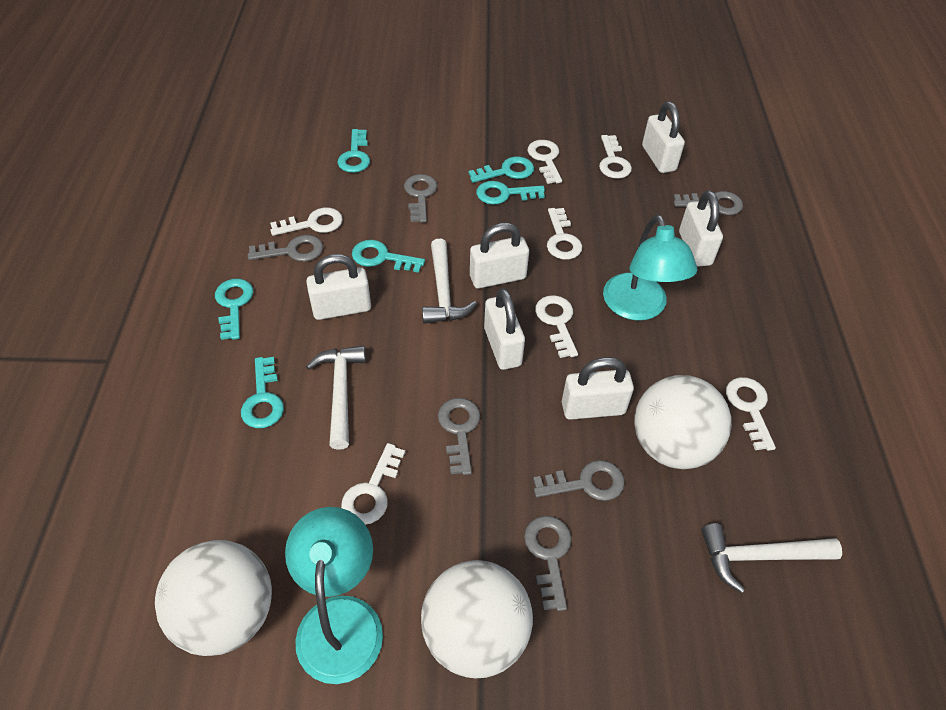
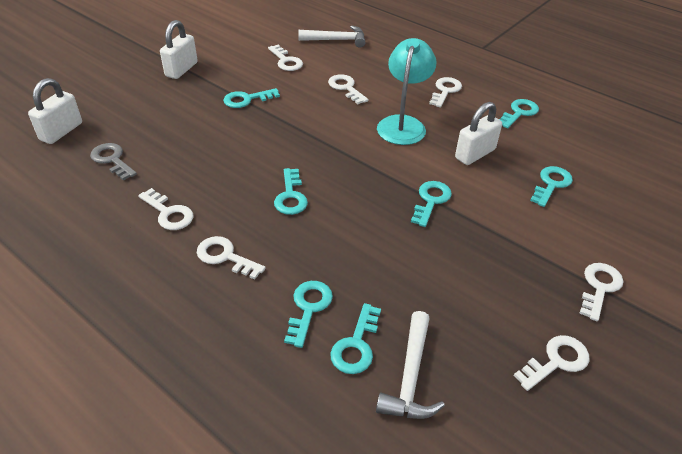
grey key: 6 -> 1
turquoise key: 6 -> 7
turquoise lamp: 2 -> 1
white ball: 3 -> 0
white hammer: 3 -> 2
white padlock: 6 -> 3

